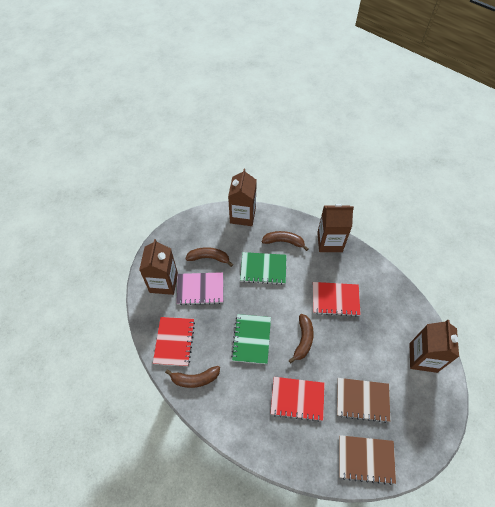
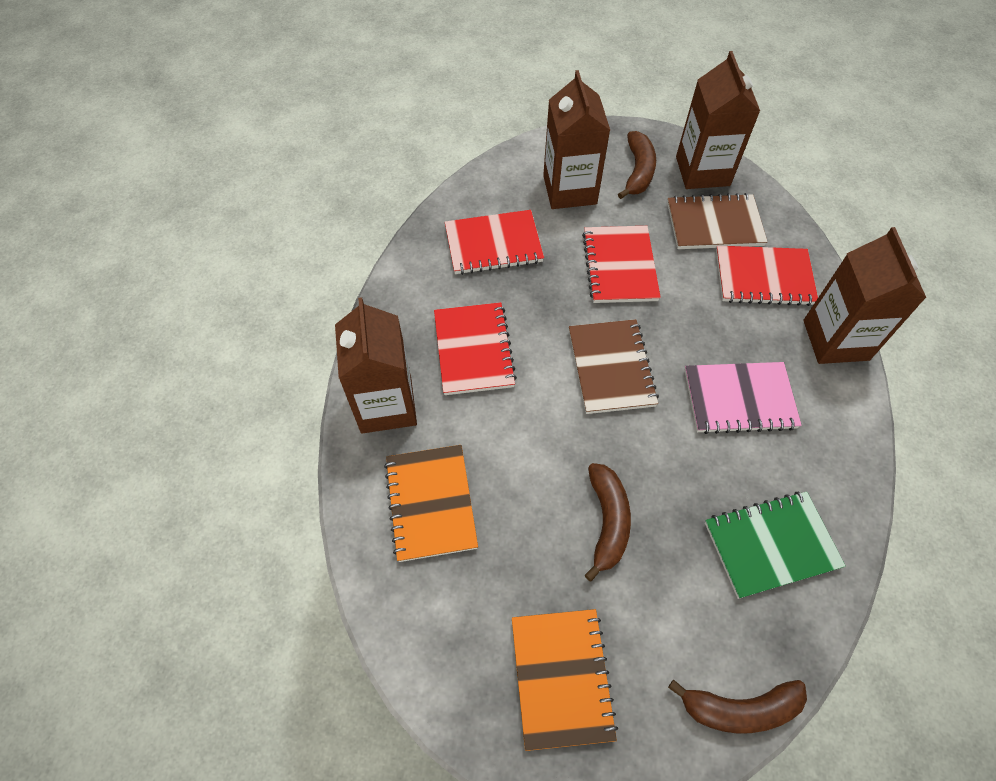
brown banana: 4 -> 3
green notebook: 2 -> 1
orange notebook: 0 -> 2
red notebook: 3 -> 4

